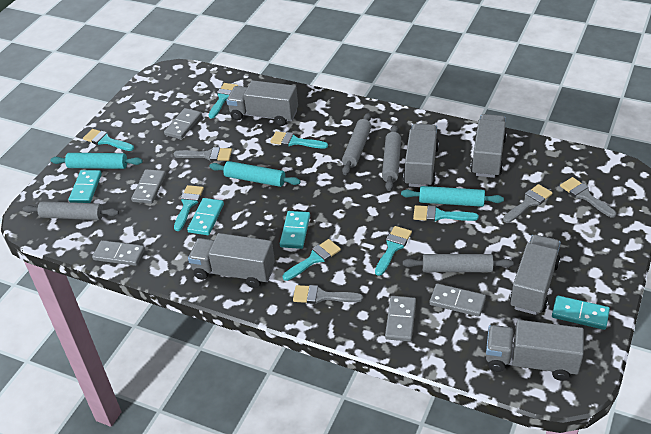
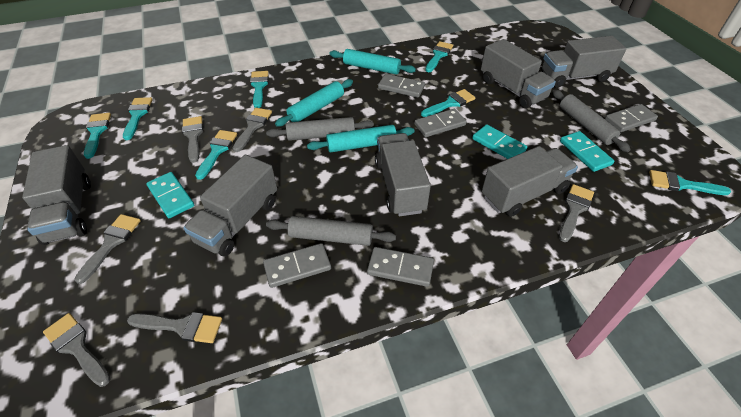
grey brush: 4 -> 6
grey rolling pin: 4 -> 3
turquoise domino: 4 -> 3

